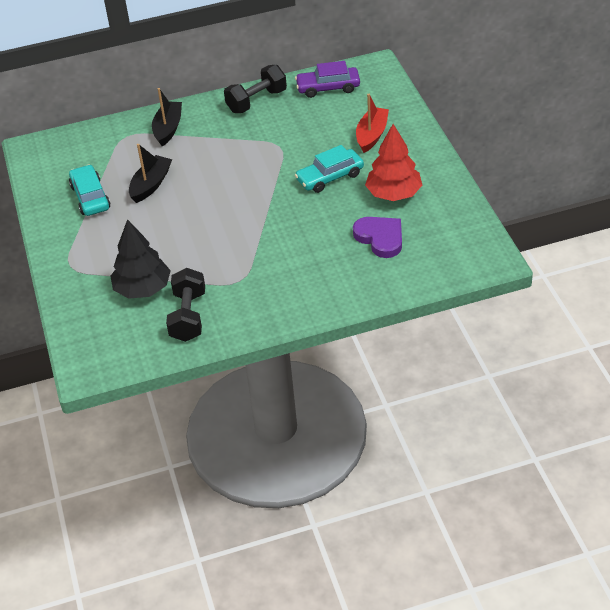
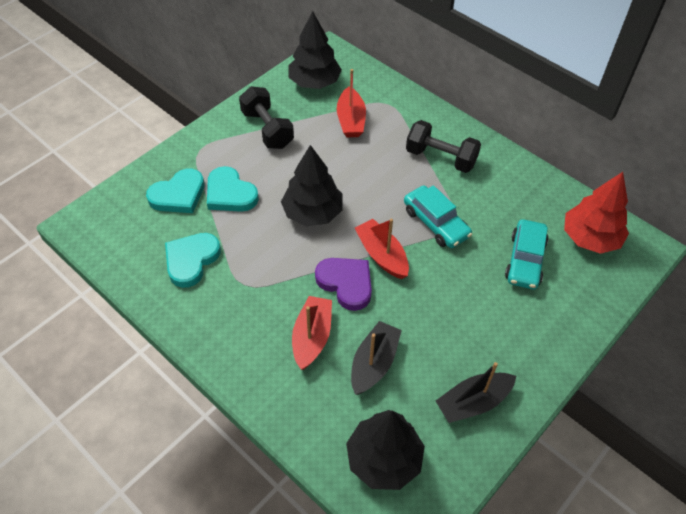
black tree: 1 -> 3
purple car: 1 -> 0
red boat: 1 -> 3
turquoise heart: 0 -> 3

